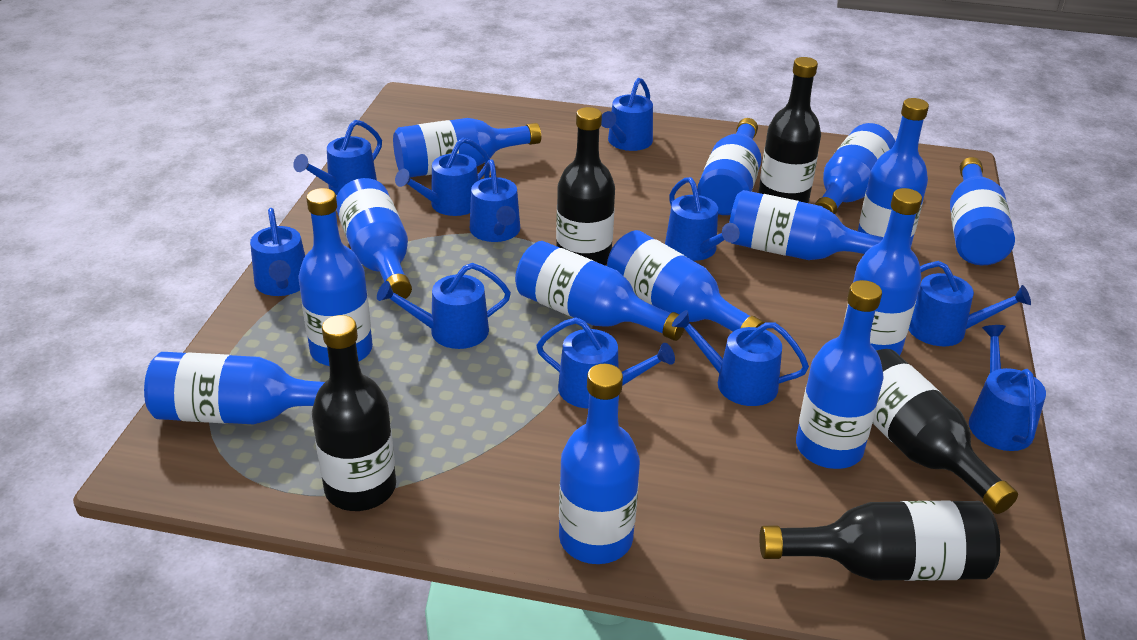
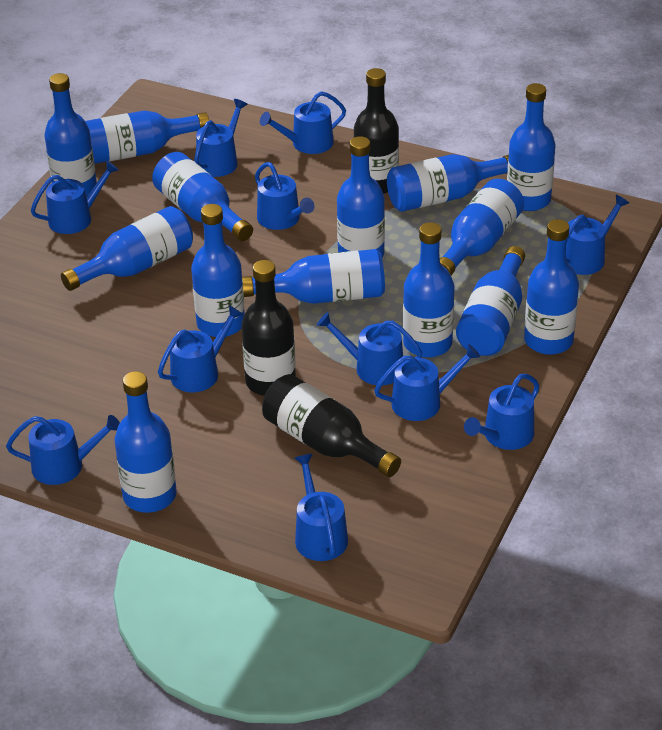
black bottle: 5 -> 3

